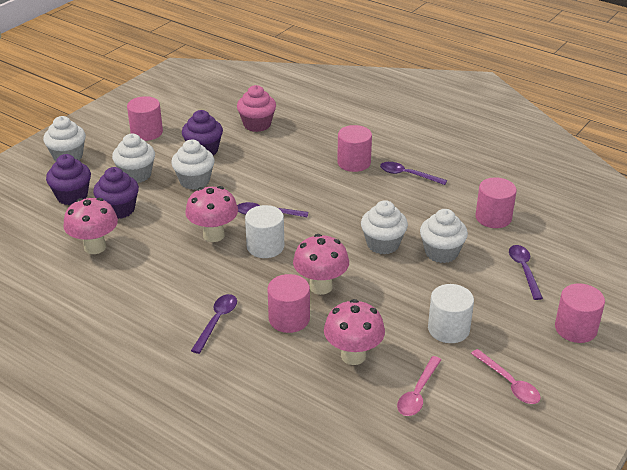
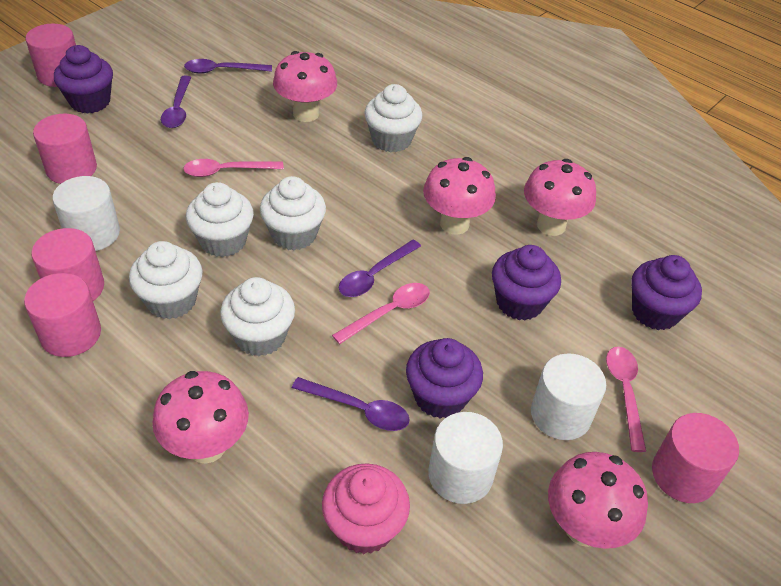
pink mushroom: 4 -> 5
pink spoon: 2 -> 3
purple cupcake: 3 -> 4
white cylinder: 2 -> 3

